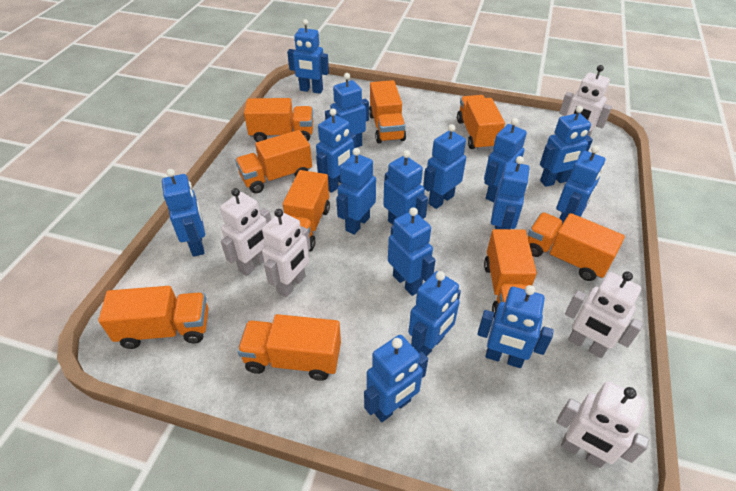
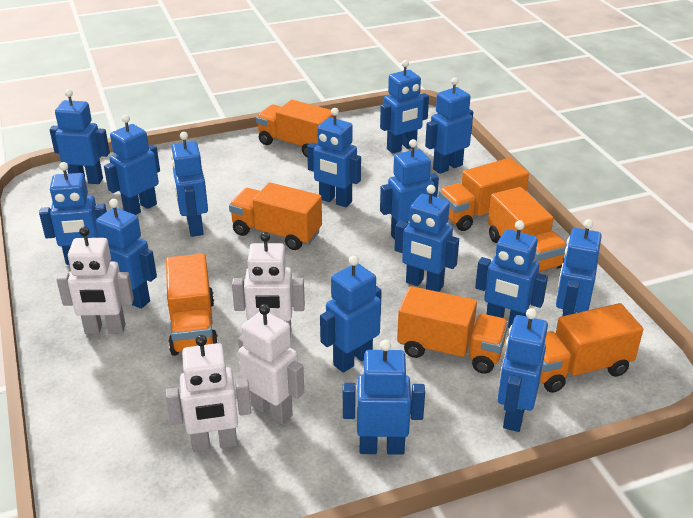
orange truck: 9 -> 7
white robot: 5 -> 4

